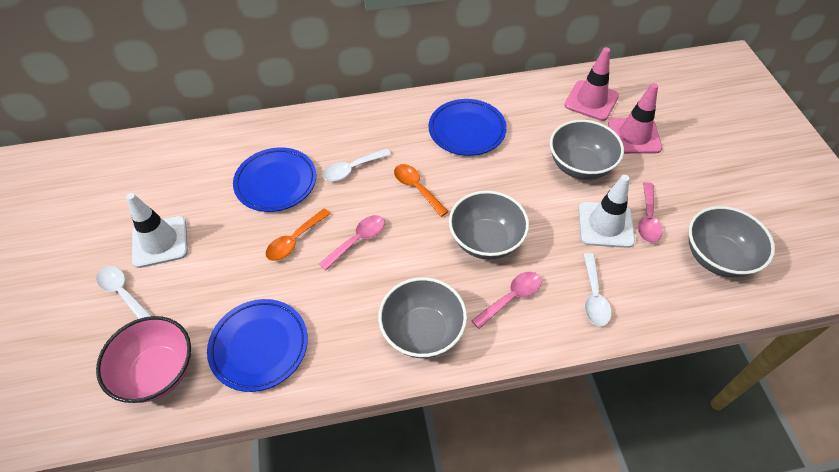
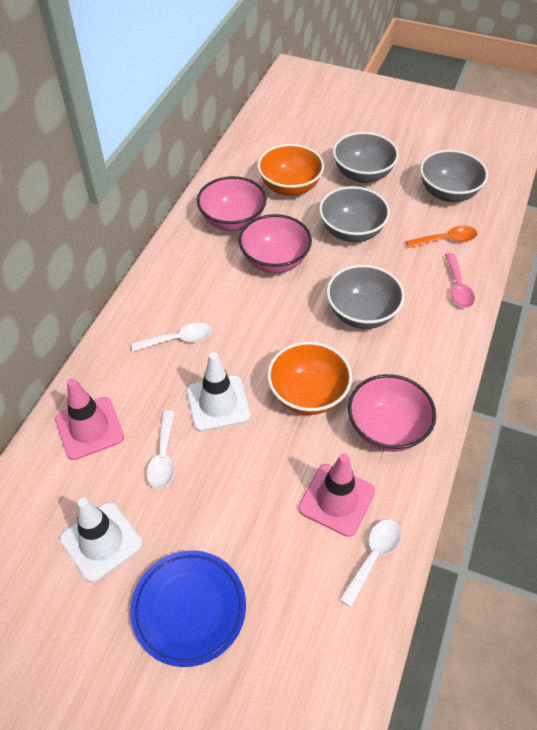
blue plate: 3 -> 1
orange bowl: 0 -> 2
orange spoon: 2 -> 1
pink bowl: 1 -> 3
pink spoon: 3 -> 1

